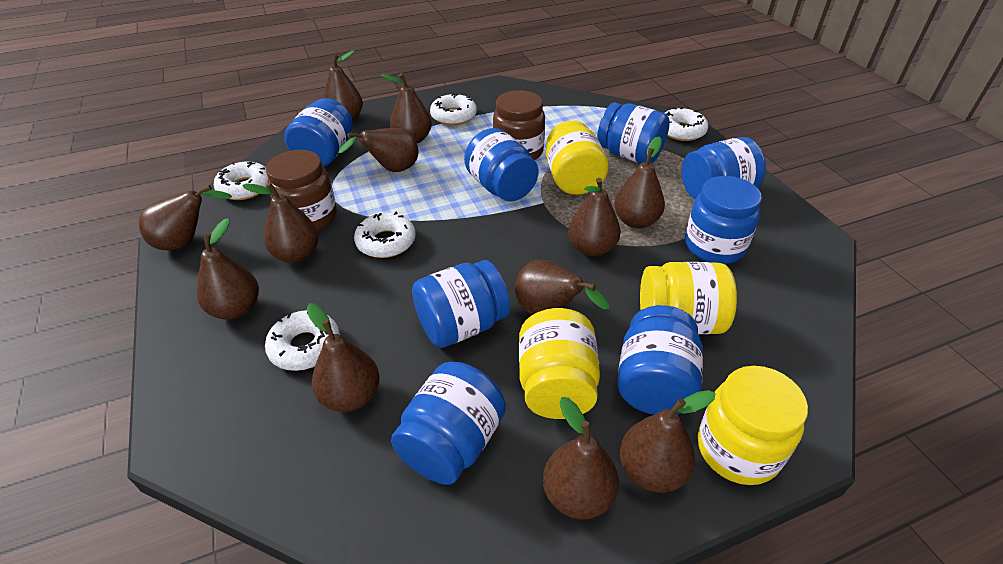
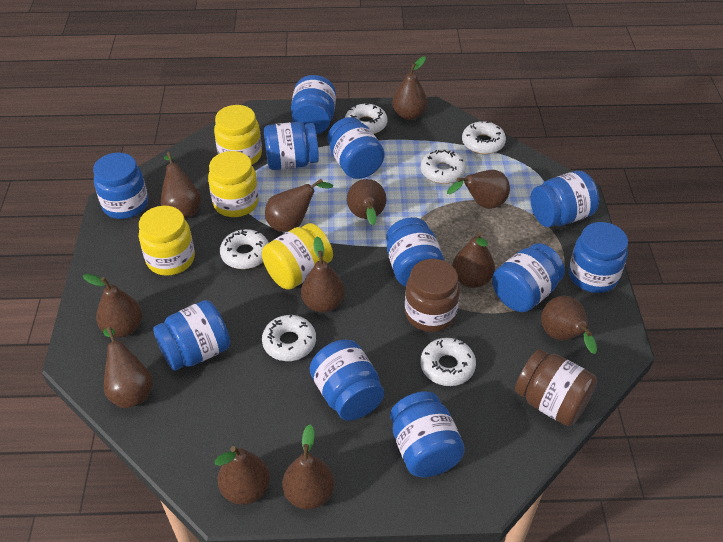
blue jar: 8 -> 11
white donut: 5 -> 6

